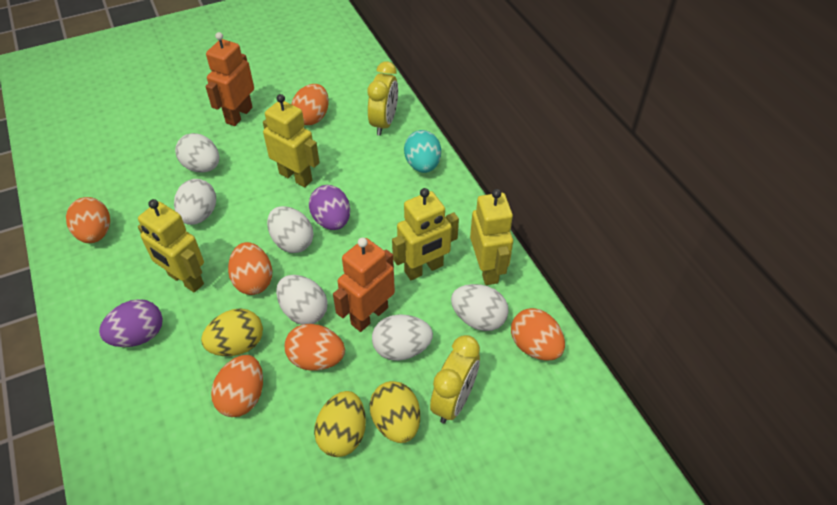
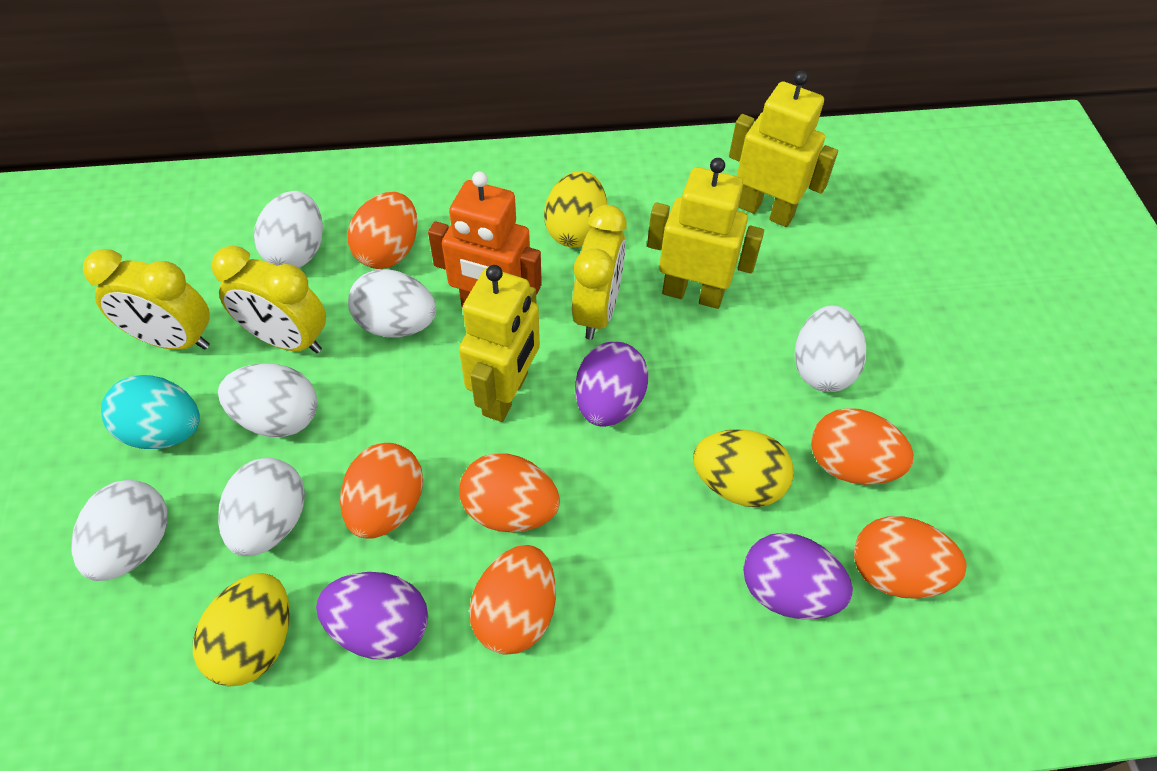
orange robot: 2 -> 1
purple egg: 2 -> 3
yellow clock: 2 -> 3
yellow robot: 4 -> 3

